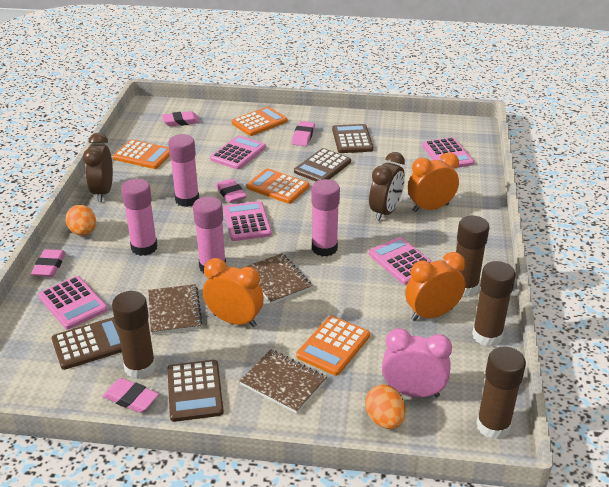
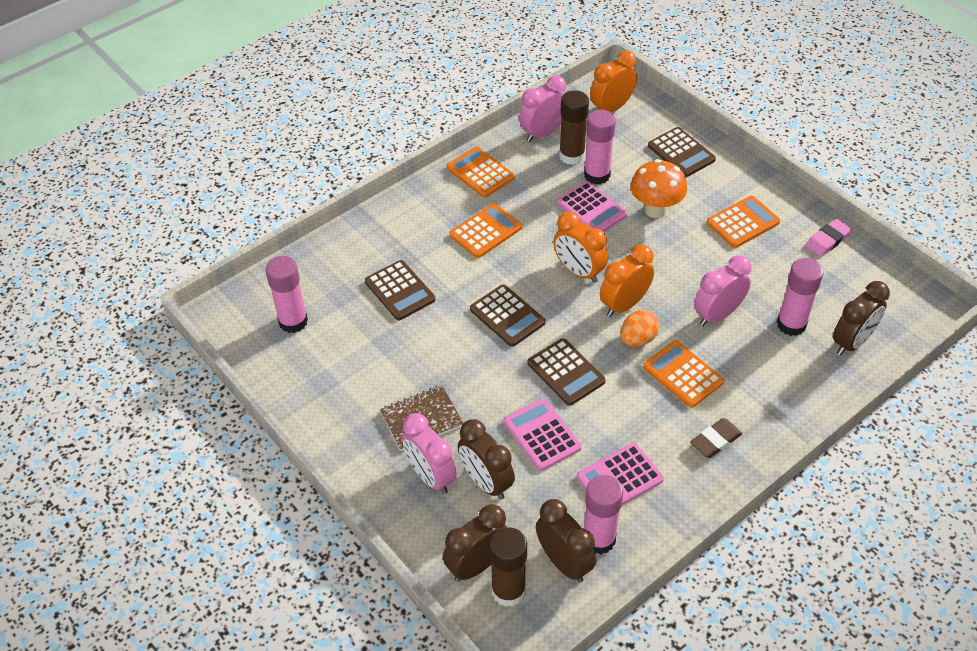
brown clock: 2 -> 4
brown eraser: 0 -> 1
brown glue stick: 4 -> 2
brown notebook: 3 -> 1
orange egg: 2 -> 1
orange mushroom: 0 -> 1
pink calculator: 5 -> 3
pink clock: 1 -> 3
pink eraser: 5 -> 1

